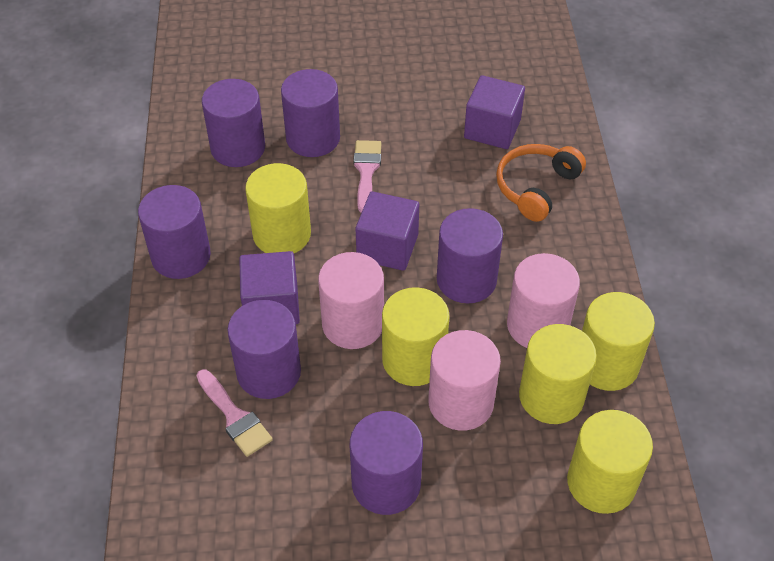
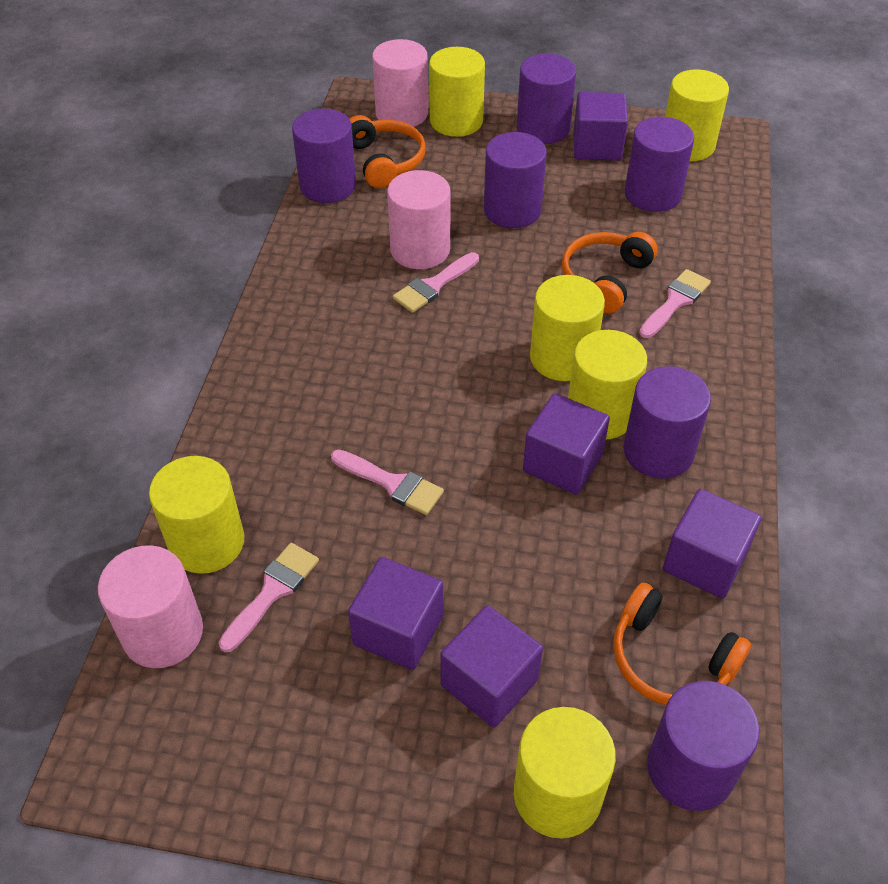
orange headphones: 1 -> 3
pink brush: 2 -> 4
purple cube: 3 -> 5
yellow cylinder: 5 -> 6

